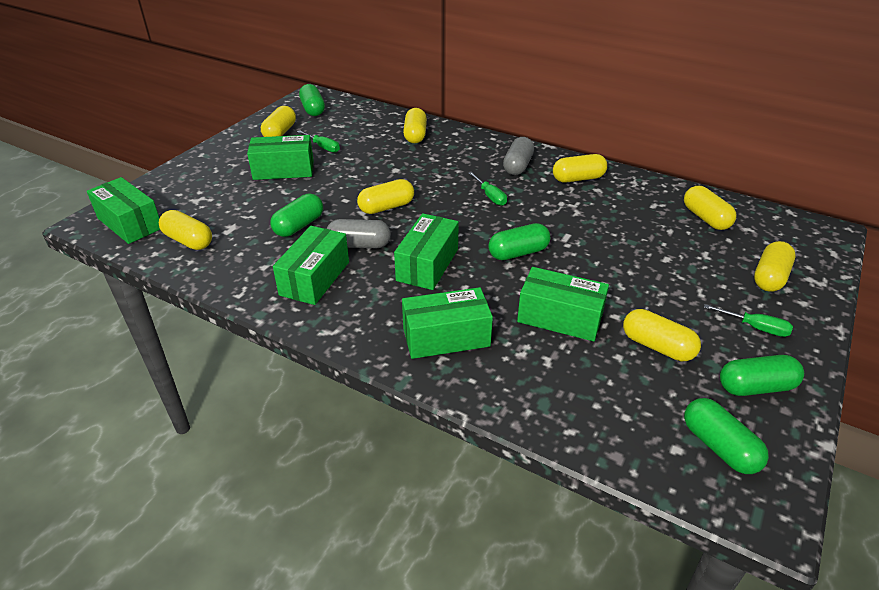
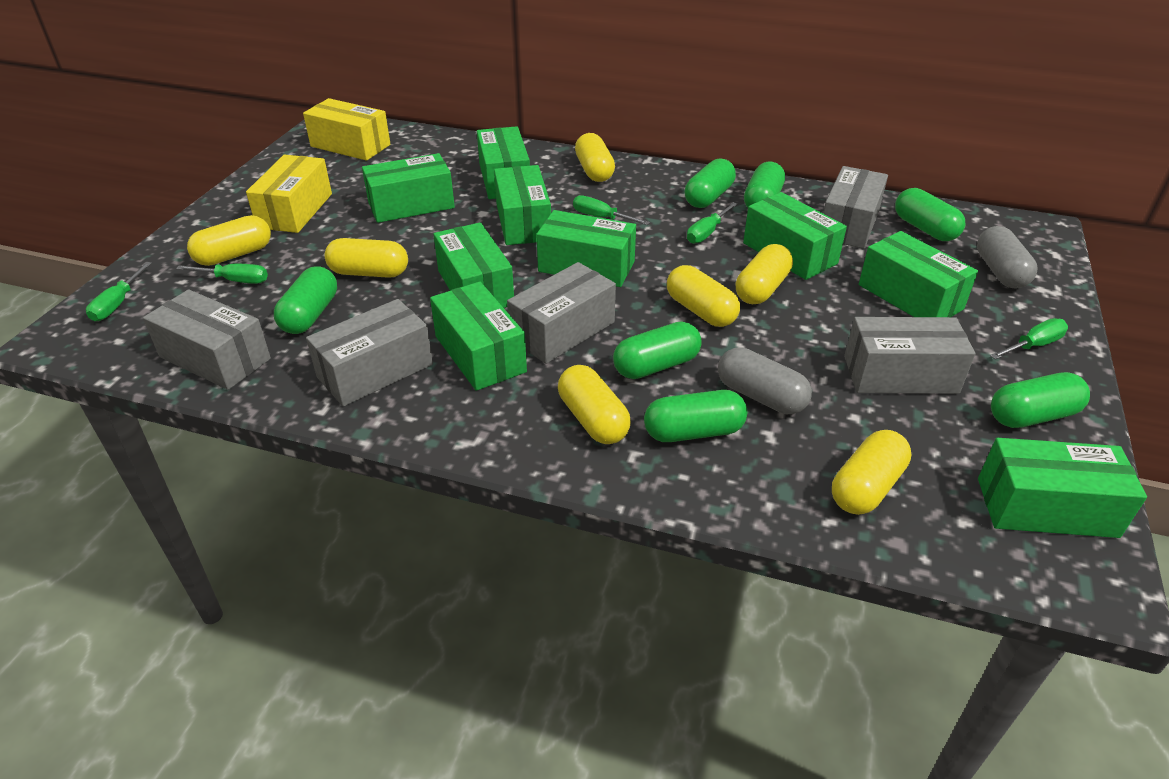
green box: 6 -> 9
green capsule: 5 -> 7
green screwdriver: 3 -> 5
grey box: 0 -> 5
yellow box: 0 -> 2
yellow capsule: 8 -> 7

